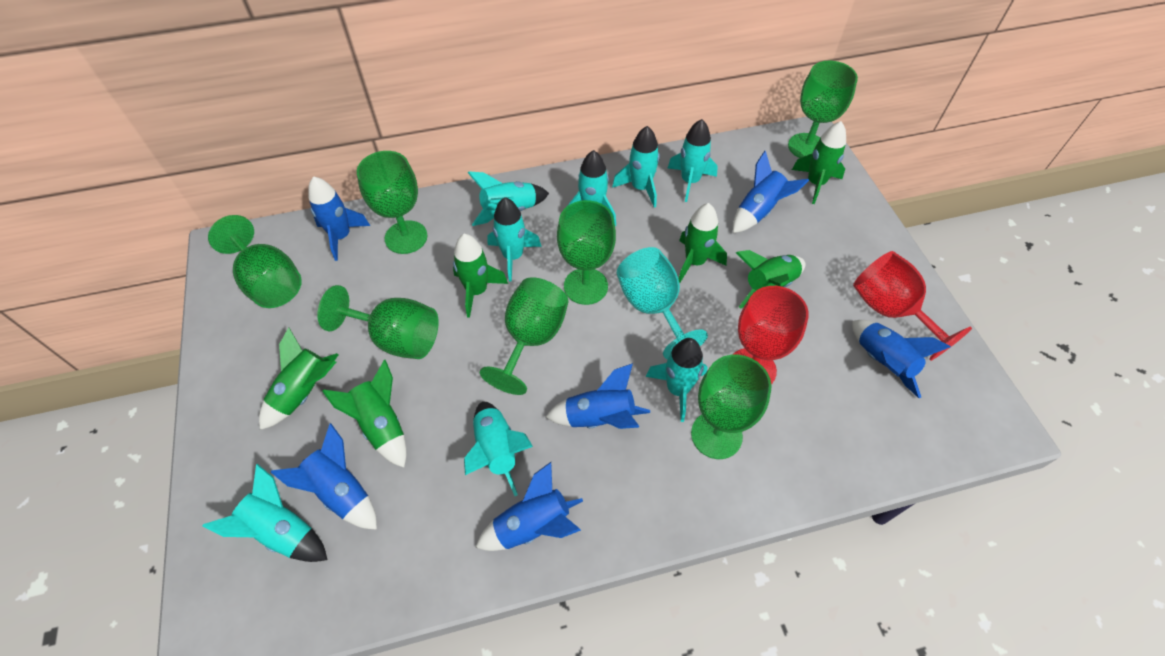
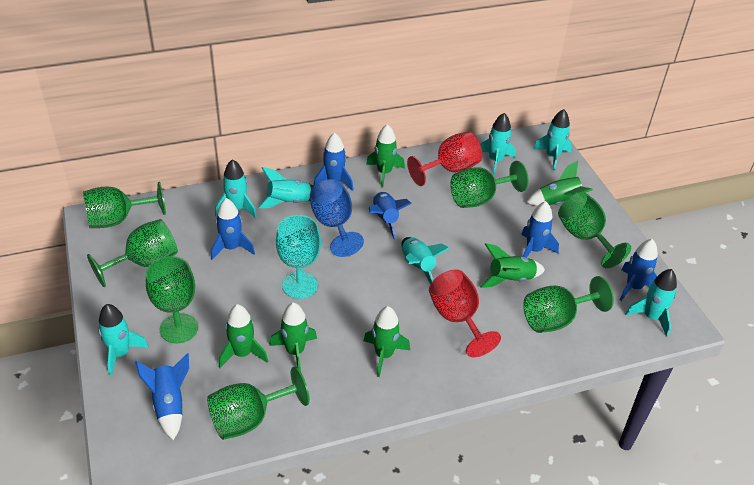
blue goblet: 0 -> 1
turquoise rocket: 8 -> 7

